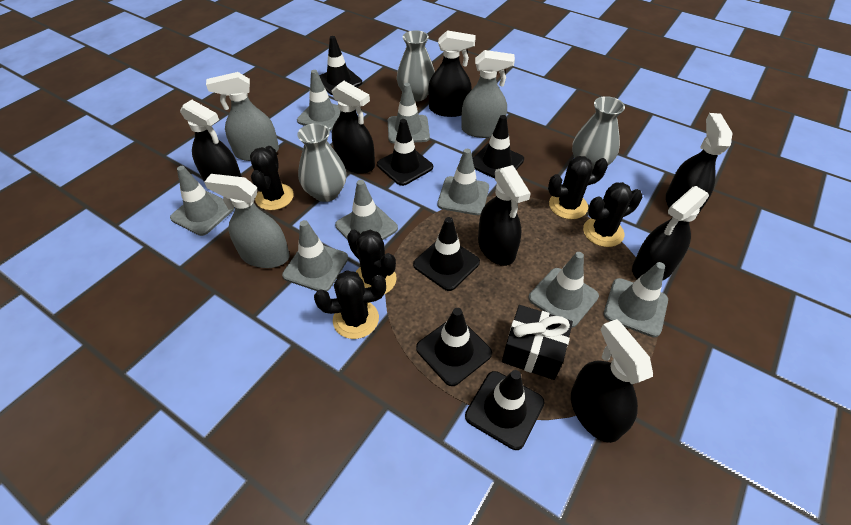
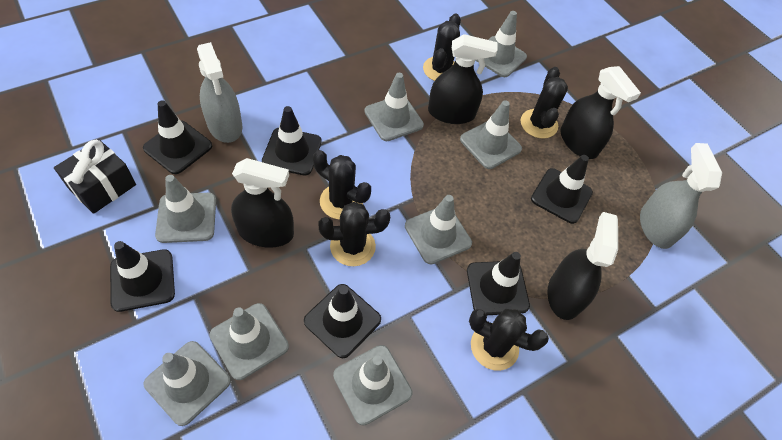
black spray bottle: 7 -> 4
grey spray bottle: 3 -> 2
grey vase: 3 -> 0

